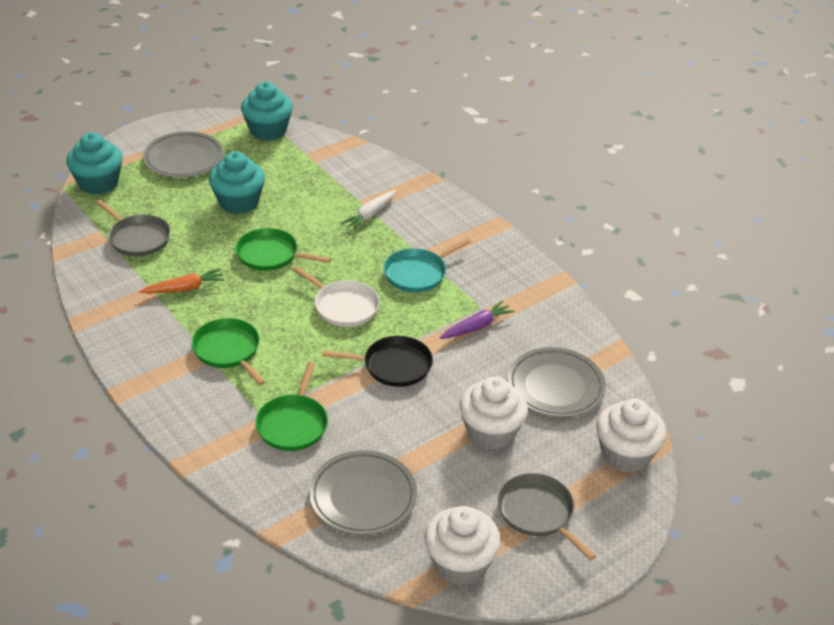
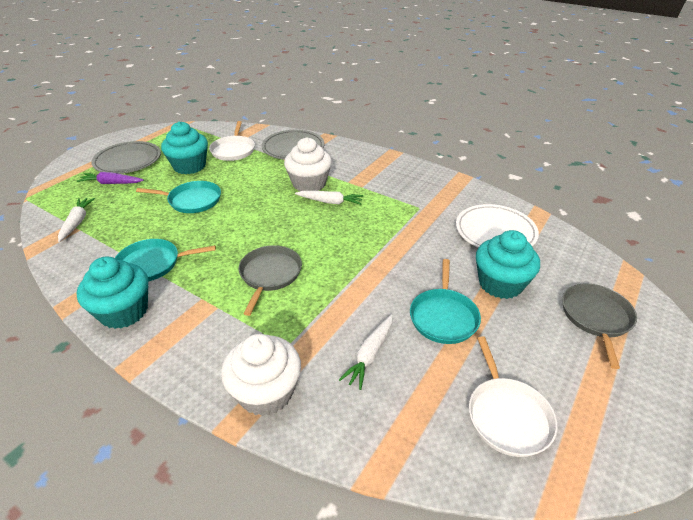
black pan: 1 -> 0
green pan: 3 -> 0
grey plate: 3 -> 2
orange carrot: 1 -> 0
turquoise pan: 1 -> 3
white carrot: 1 -> 3
white cupcake: 3 -> 2
white pan: 1 -> 2
white plate: 0 -> 1

